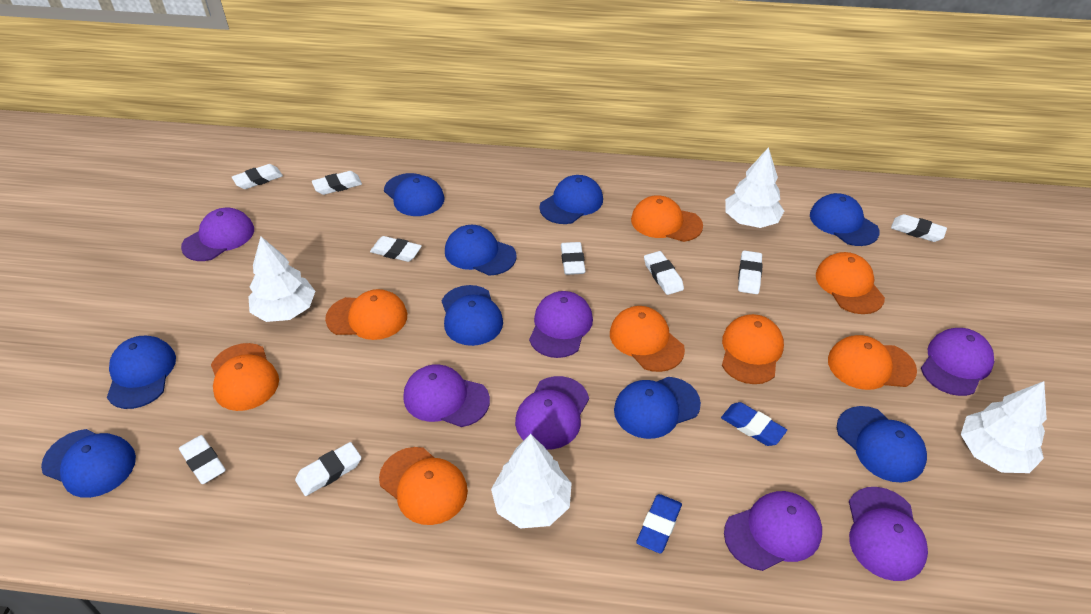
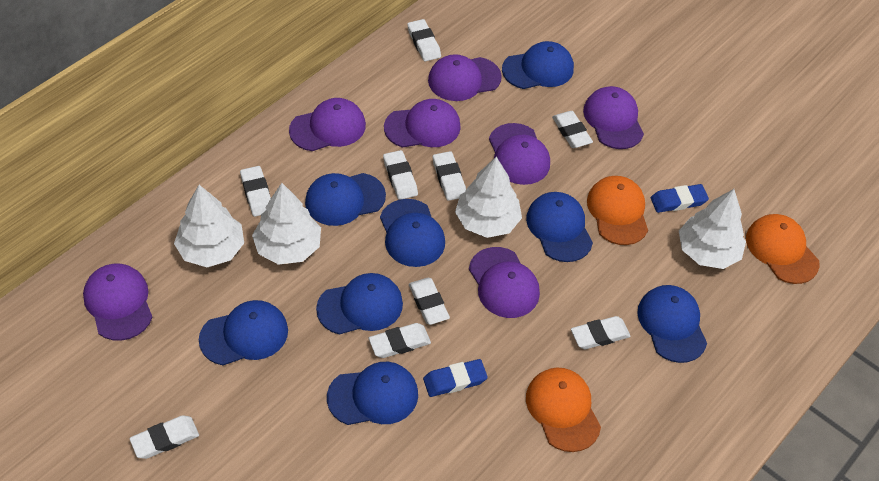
blue cap: 9 -> 8
orange cap: 8 -> 3

